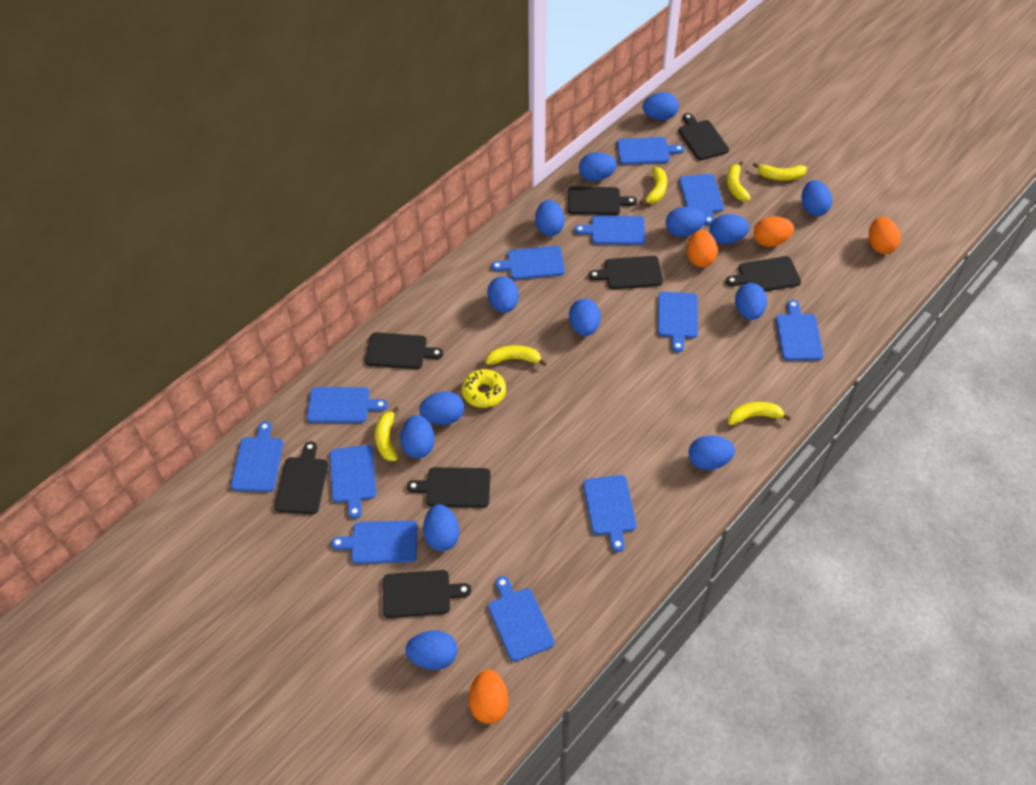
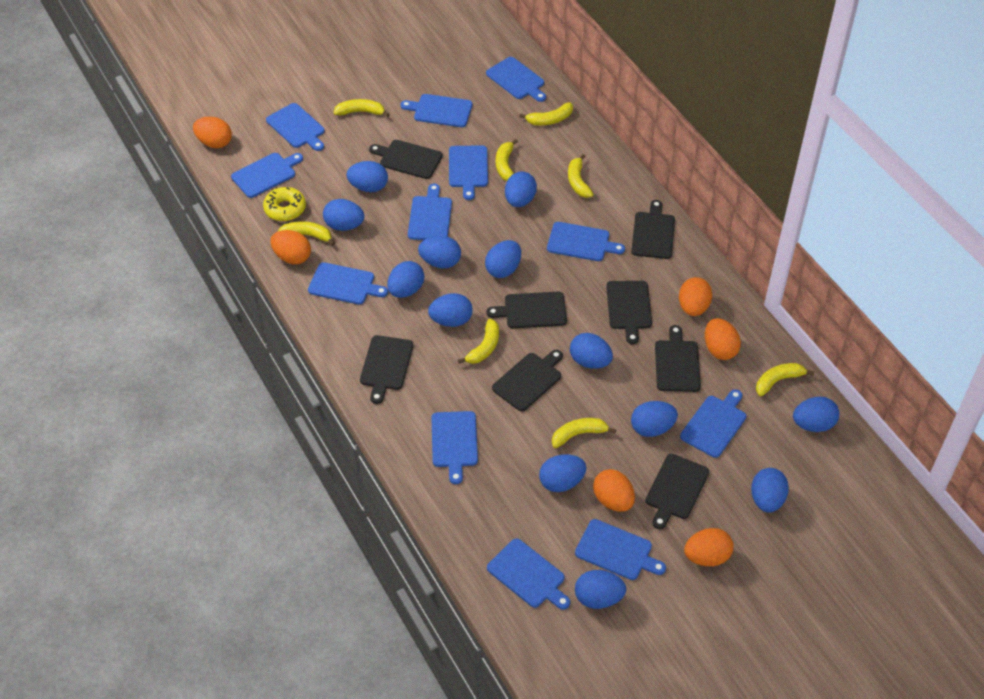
blue egg: 14 -> 13
orange egg: 4 -> 6
yellow banana: 6 -> 8

